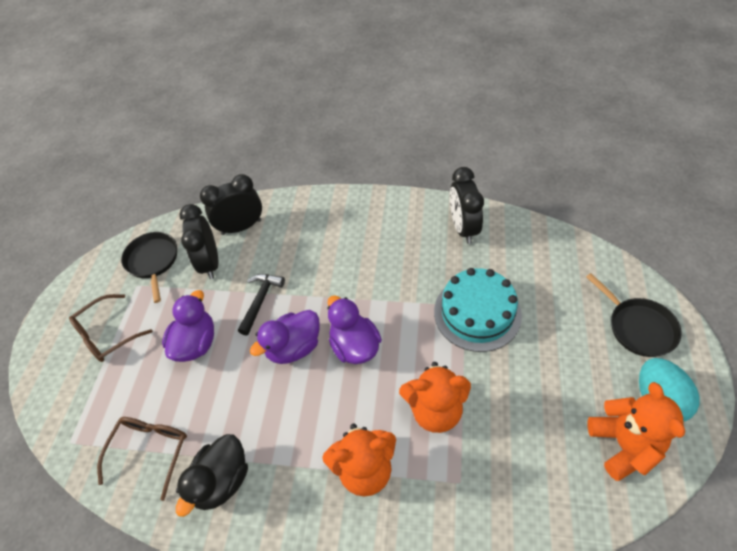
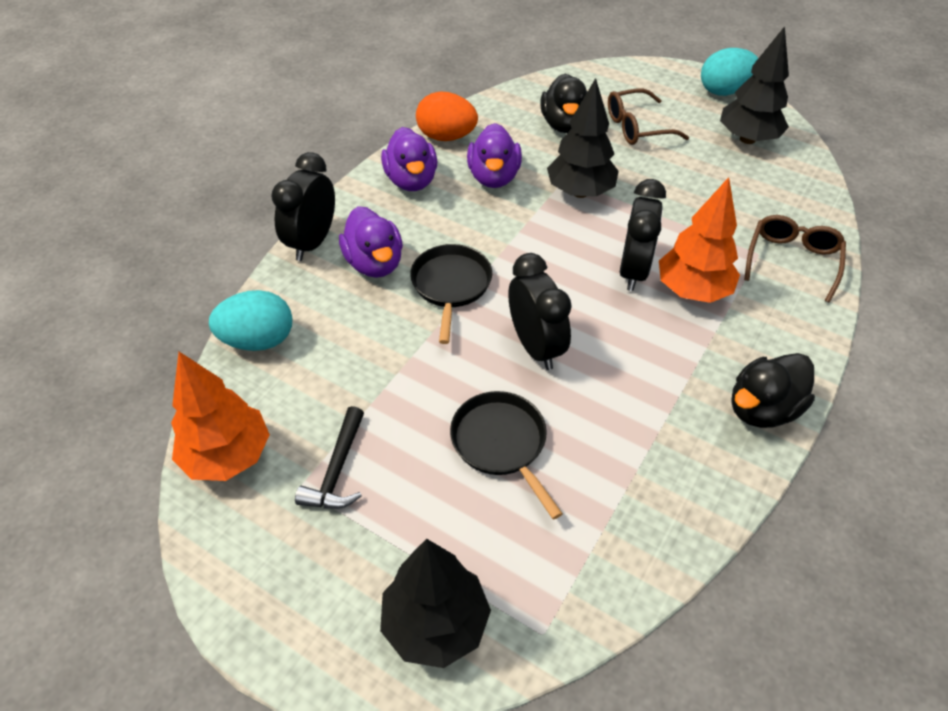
black duck: 1 -> 2
black tree: 0 -> 3
orange egg: 0 -> 1
orange teddy bear: 3 -> 0
orange tree: 0 -> 2
turquoise cake: 1 -> 0
turquoise egg: 1 -> 2

